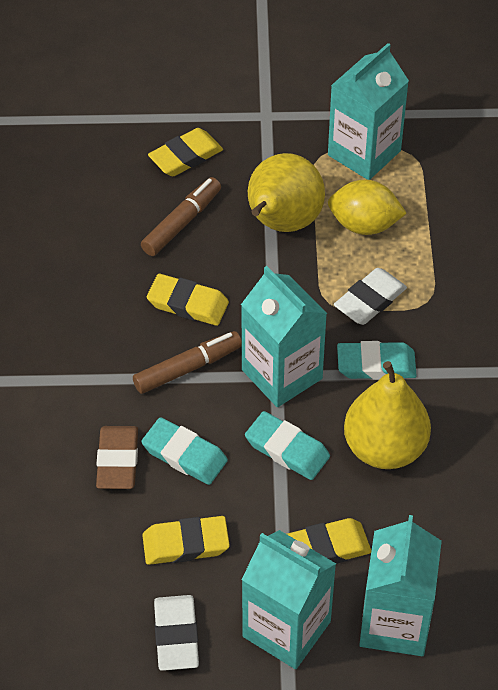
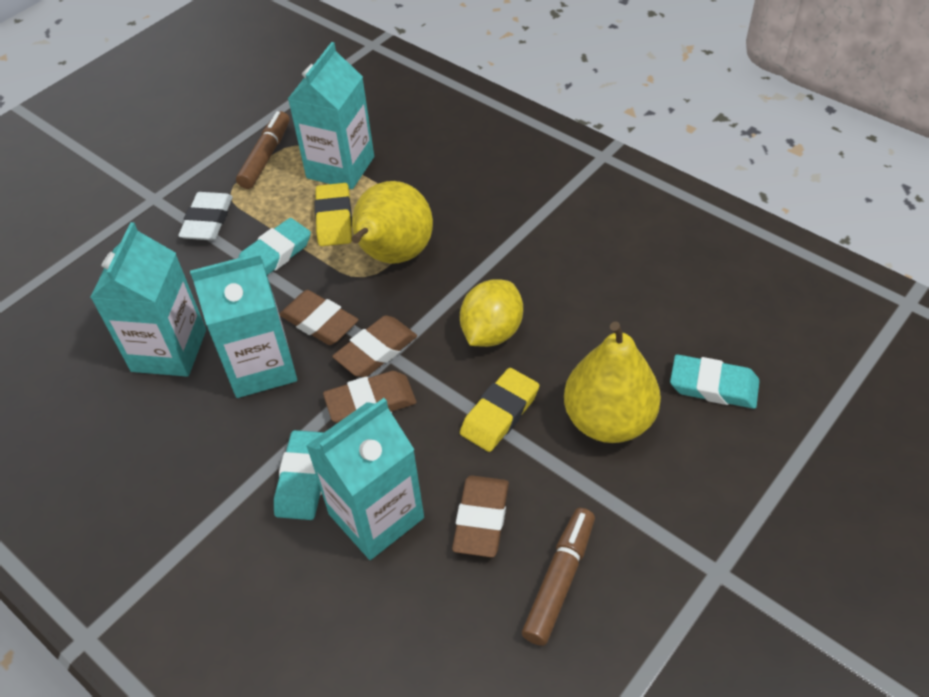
brown eraser: 1 -> 4
white eraser: 2 -> 1
yellow eraser: 4 -> 2

